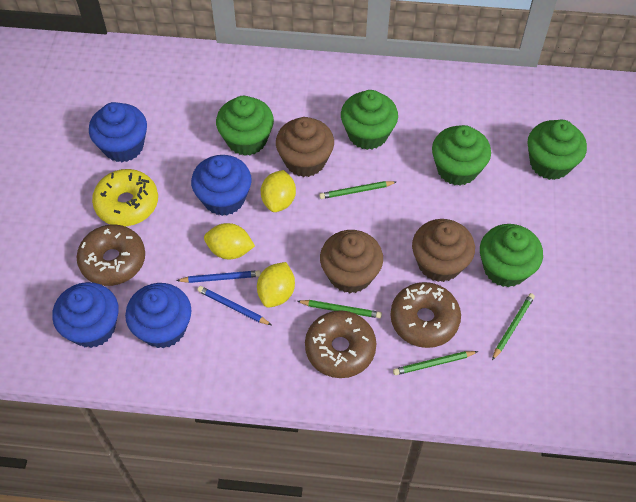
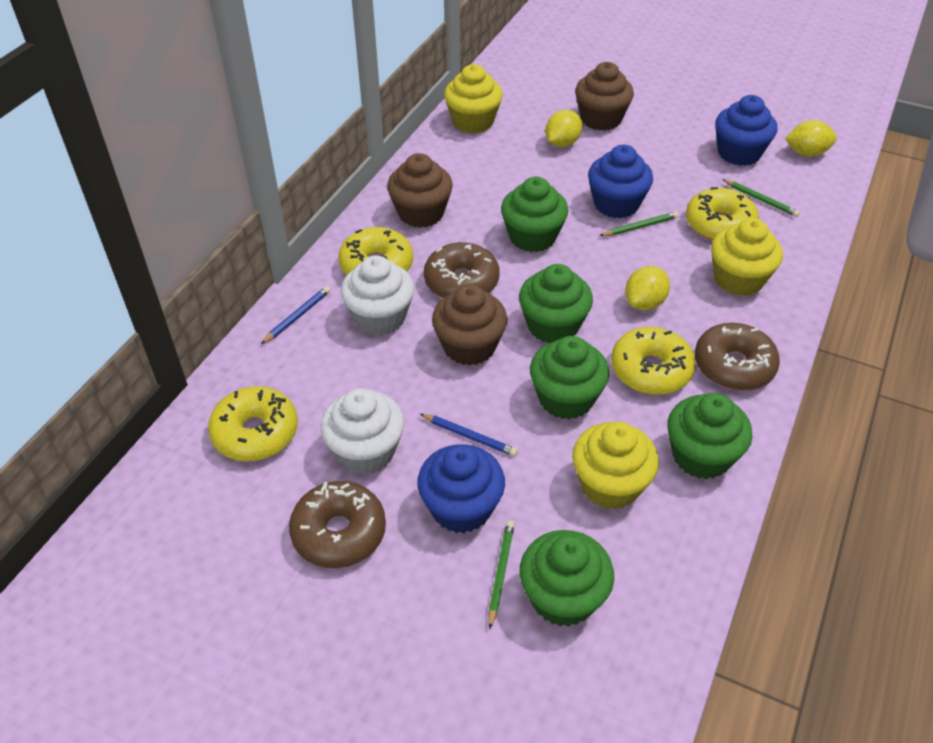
blue cupcake: 4 -> 3
green pencil: 4 -> 3
white cupcake: 0 -> 2
yellow cupcake: 0 -> 3
yellow donut: 1 -> 4

